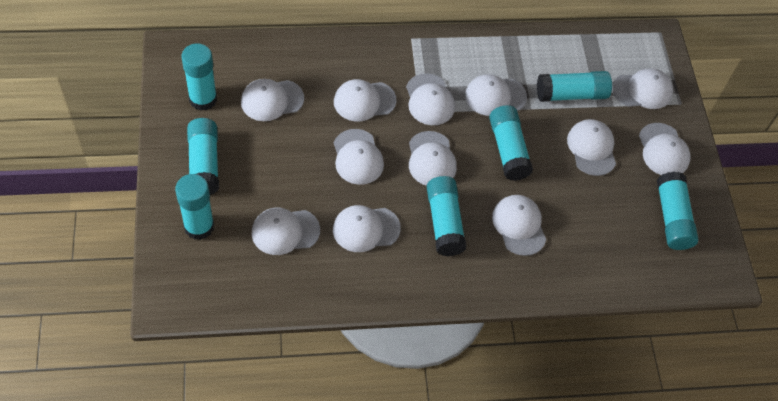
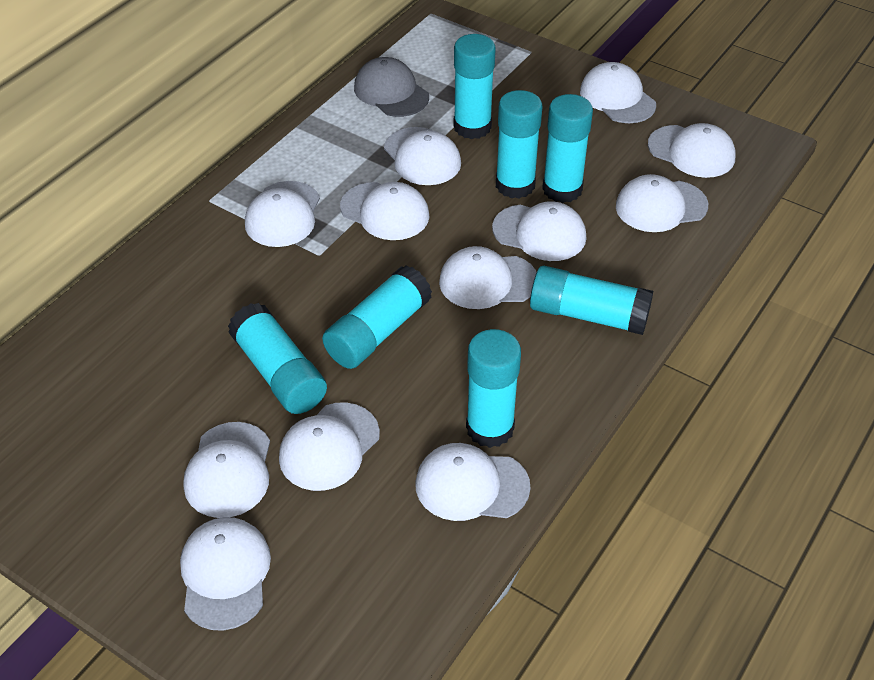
grey cap: 0 -> 1

